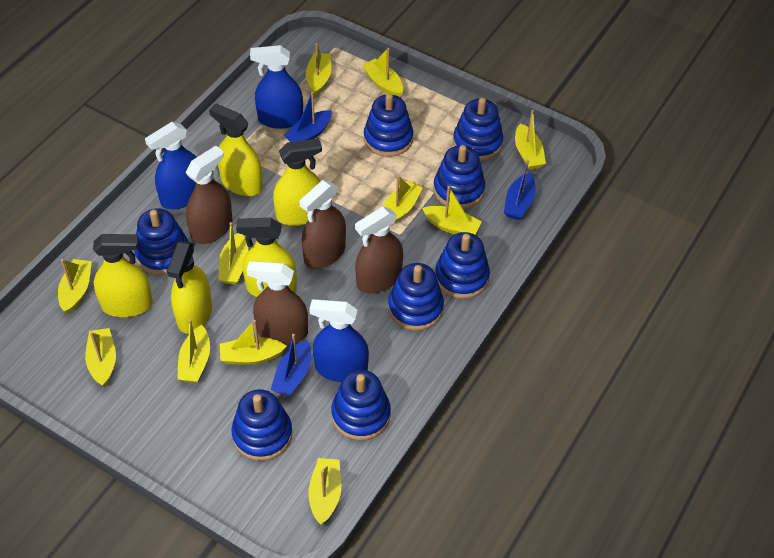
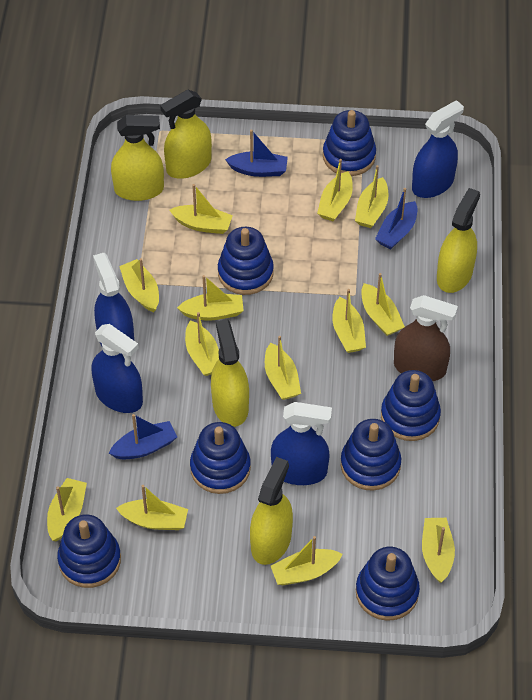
blue spray bottle: 3 -> 4
blue stacking toy: 8 -> 7
brown spray bottle: 4 -> 1
yellow boat: 11 -> 13

